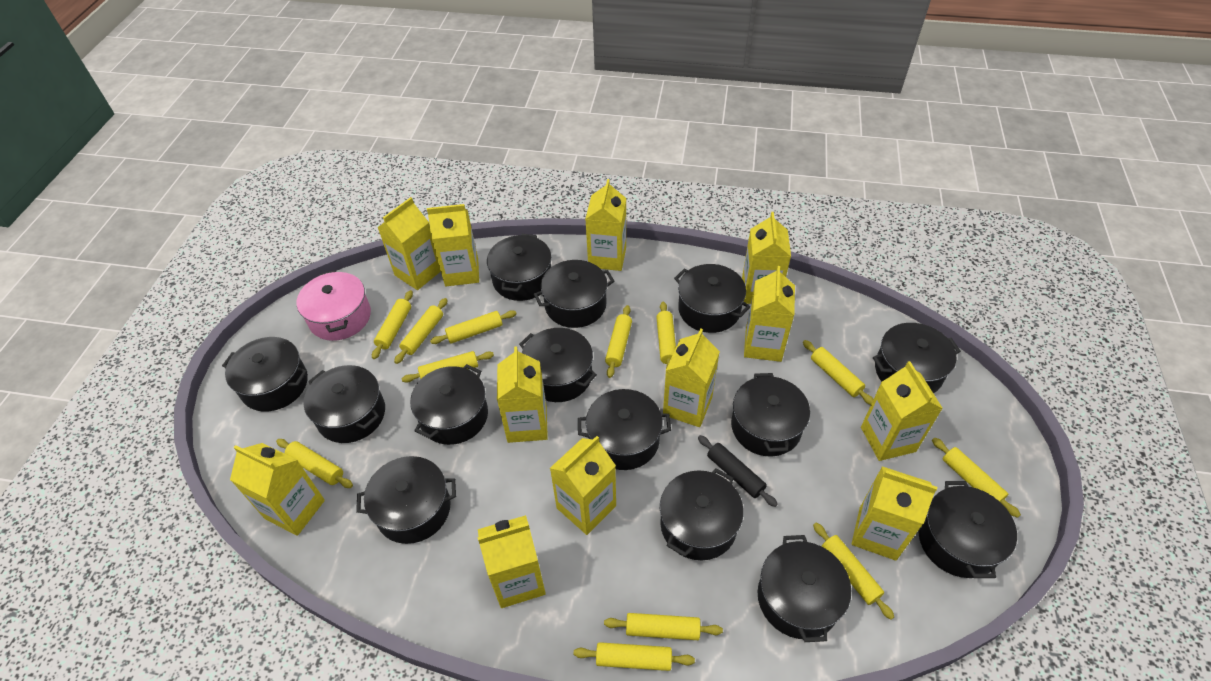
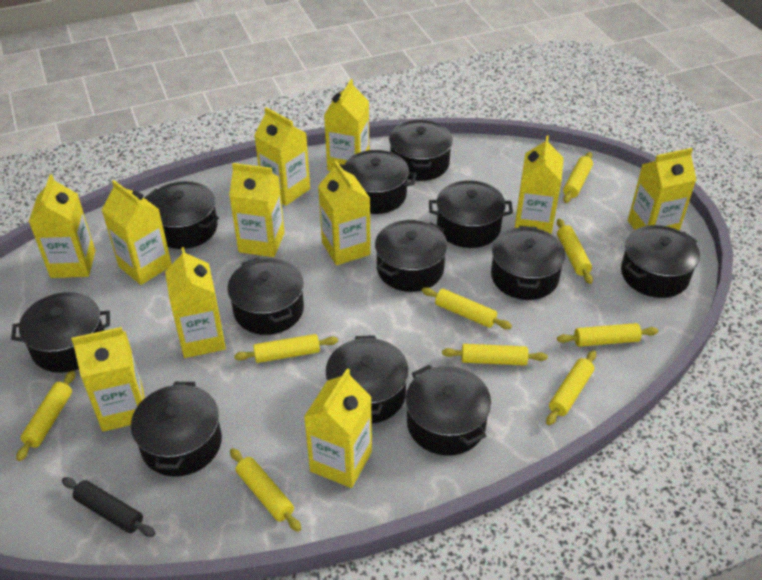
black pot: 14 -> 12
pink pot: 1 -> 0
yellow carton: 12 -> 11
yellow rolling pin: 12 -> 9

